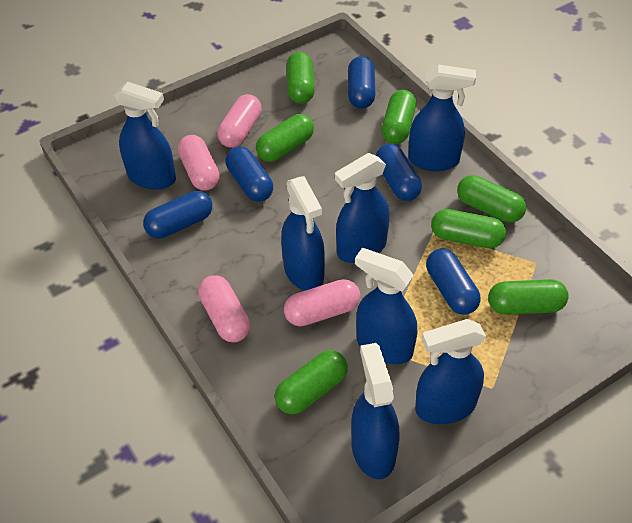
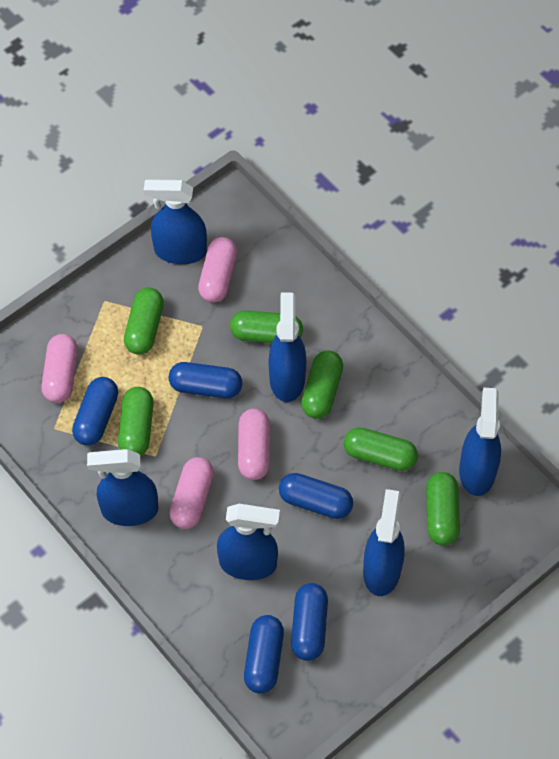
blue spray bottle: 7 -> 6
green capsule: 7 -> 6

